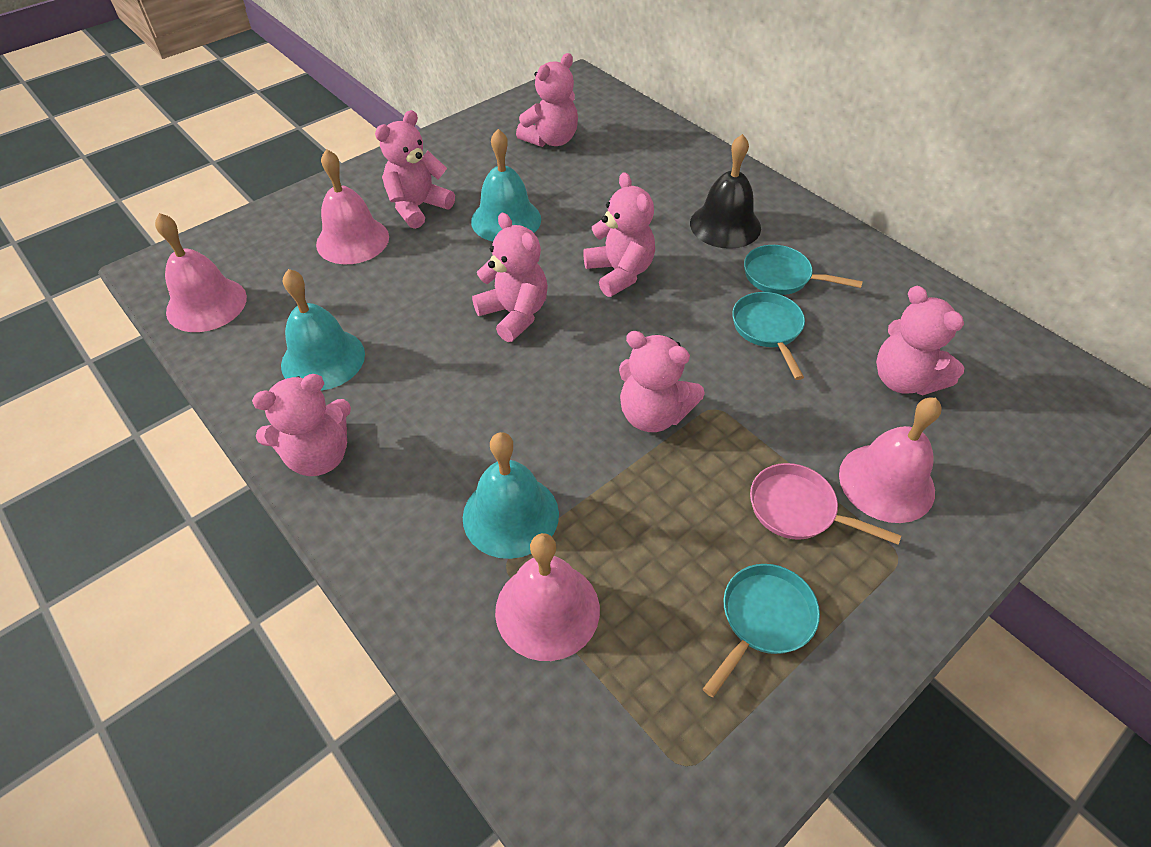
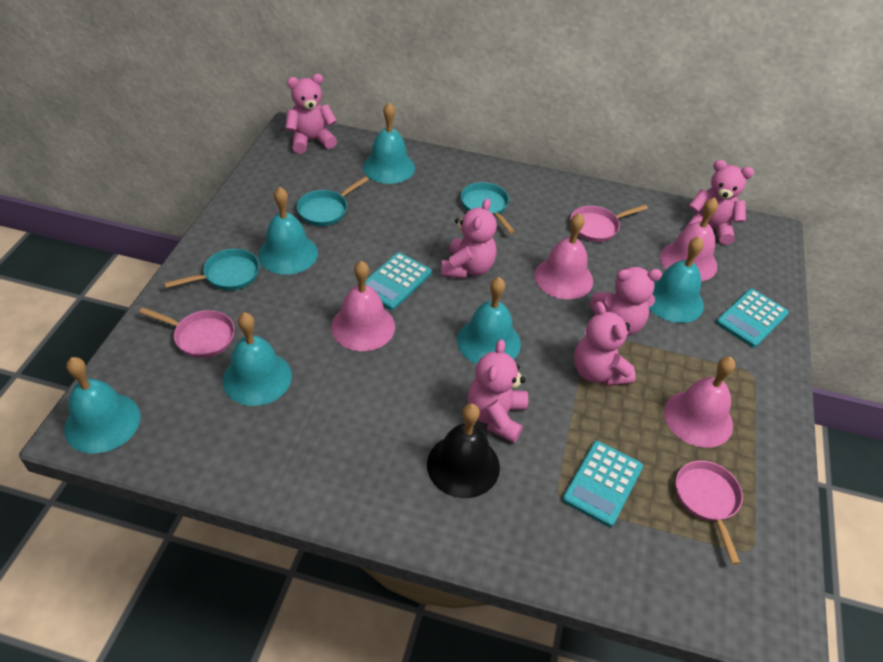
pink pan: 1 -> 3
pink teddy bear: 7 -> 6
turquoise bell: 3 -> 6
turquoise calculator: 0 -> 3

